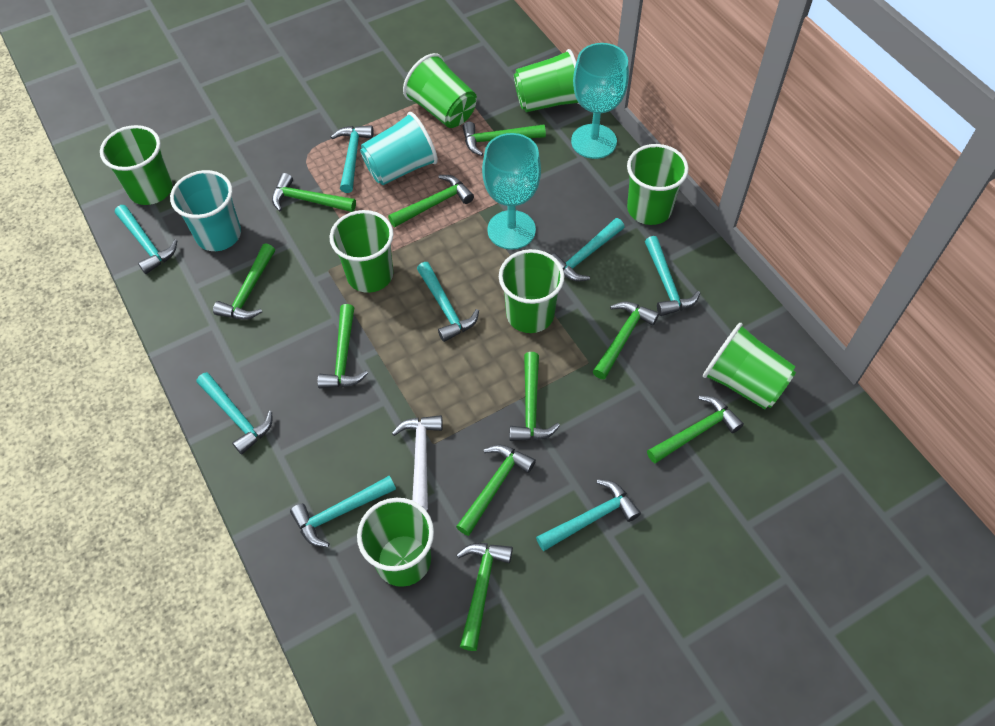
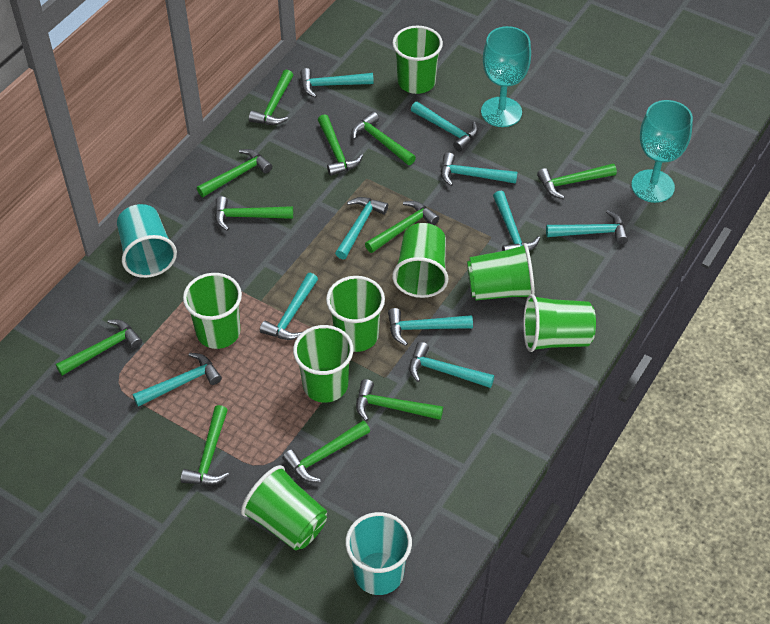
green hammer: 10 -> 11
turquoise hammer: 8 -> 10
white hammer: 1 -> 0

